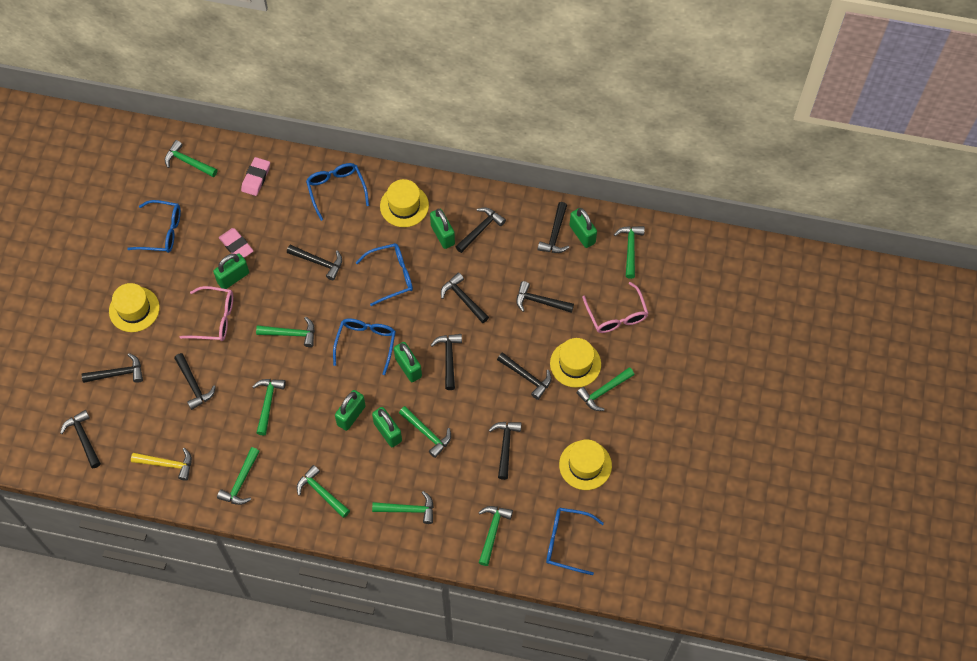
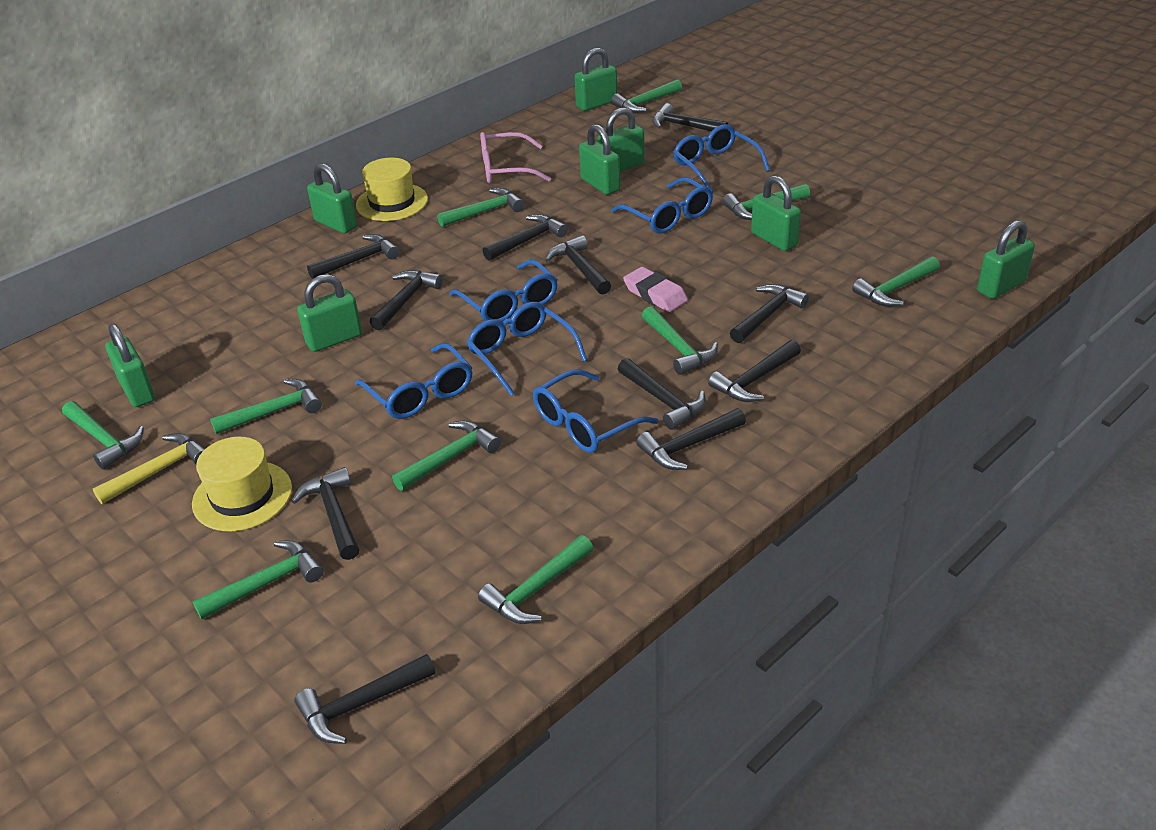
blue glasses: 5 -> 6
green padlock: 6 -> 8
pink eraser: 2 -> 1
pink glasses: 2 -> 1
yellow hat: 4 -> 2

